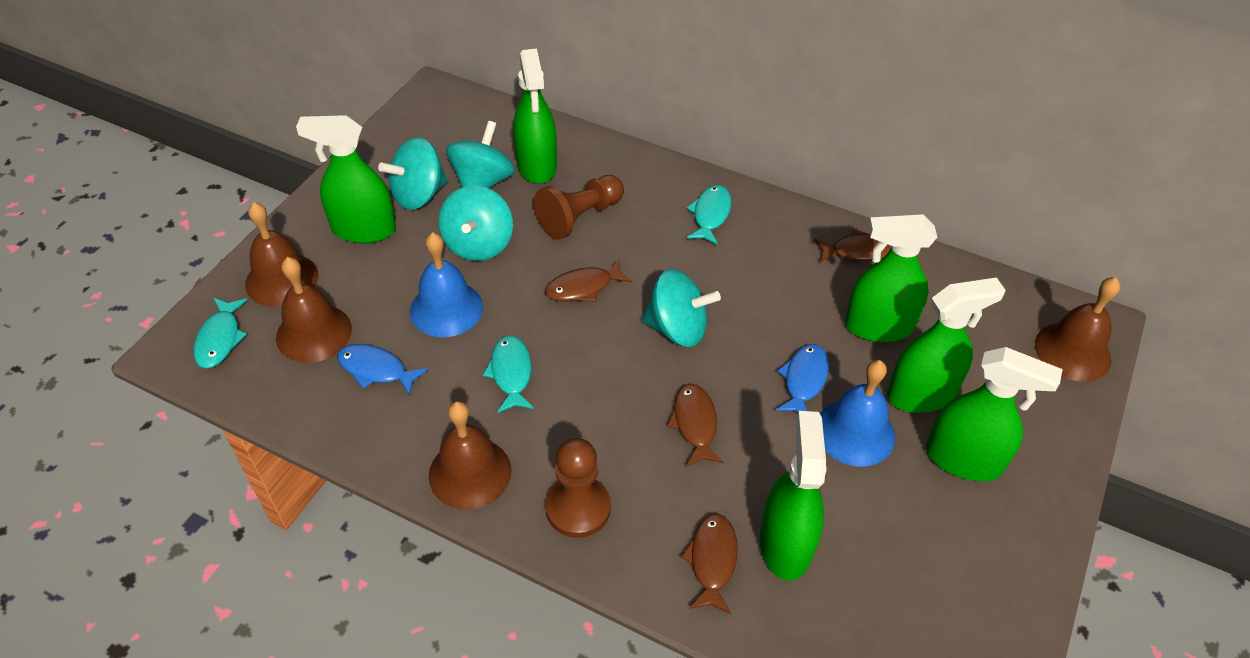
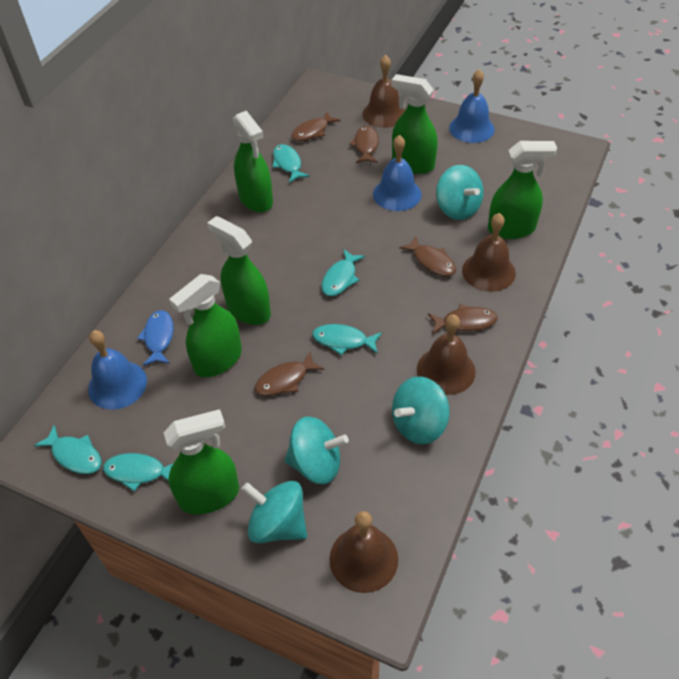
blue bell: 2 -> 3
blue fish: 2 -> 1
brown fish: 4 -> 5
brown pawn: 2 -> 0
turquoise fish: 3 -> 5

